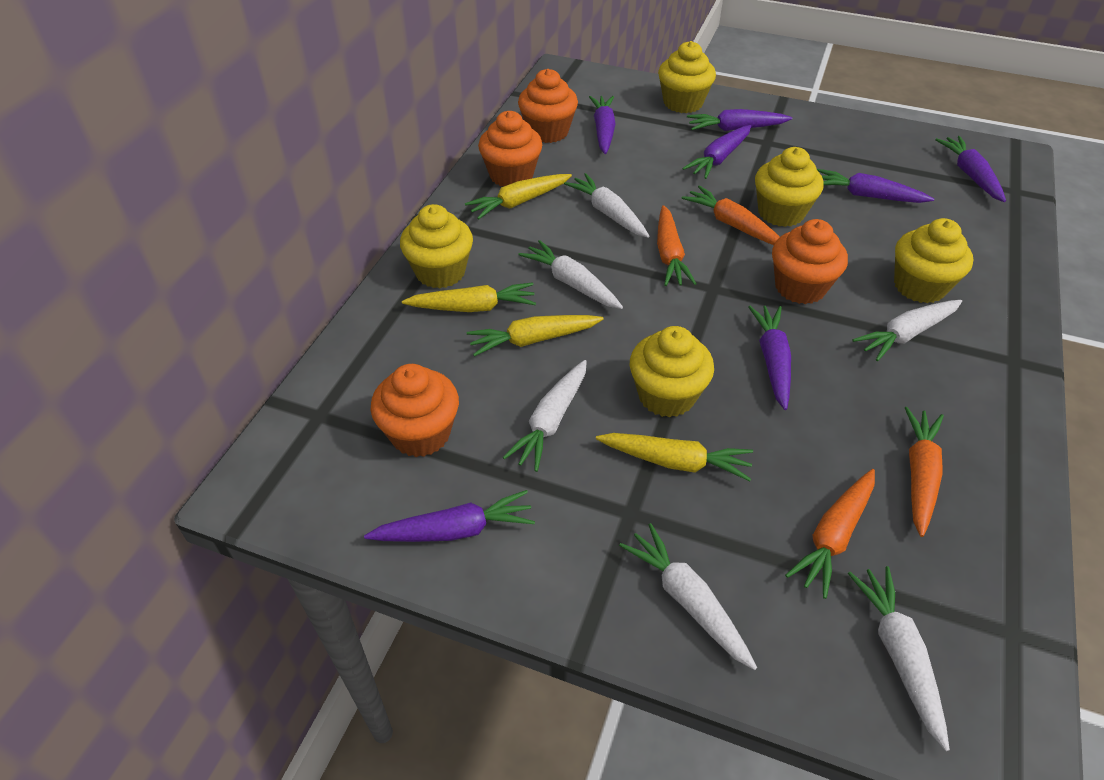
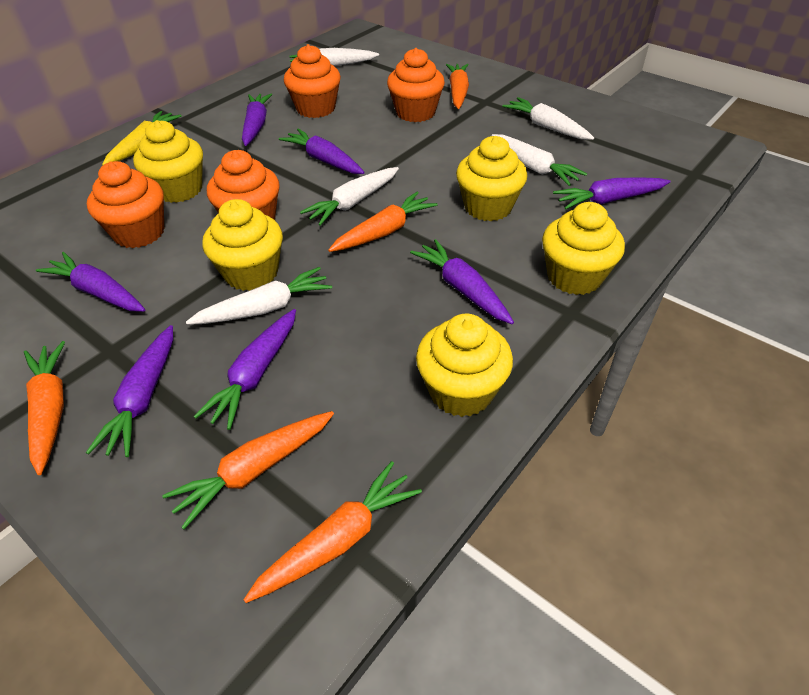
orange carrot: 4 -> 5
white carrot: 6 -> 5
yellow carrot: 4 -> 1

